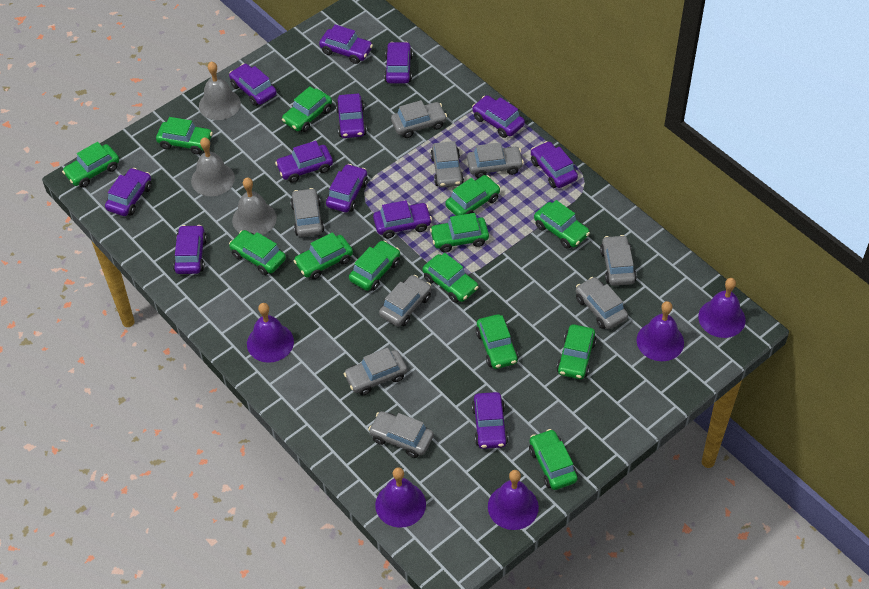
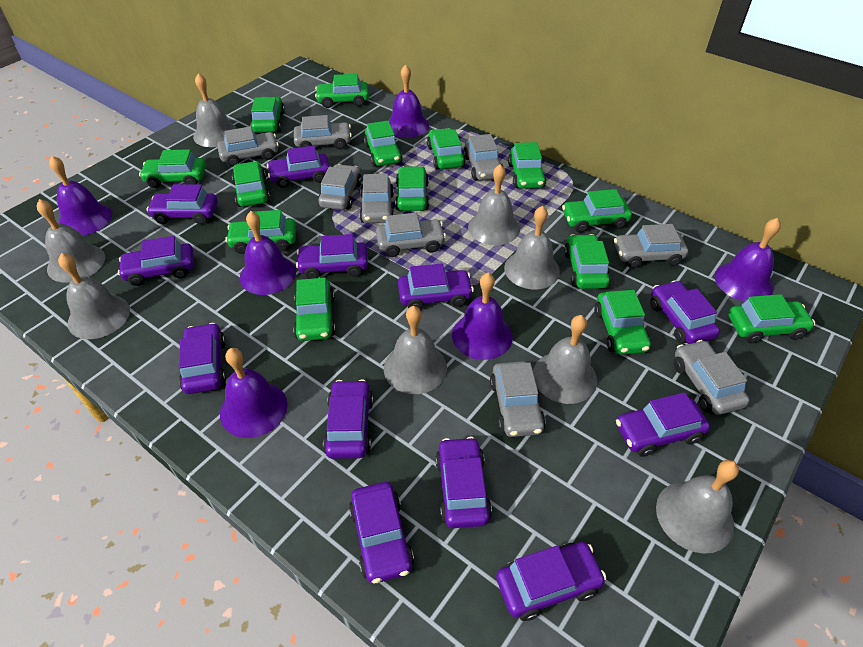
green car: 13 -> 14
grey bell: 3 -> 8
purple bell: 5 -> 6

